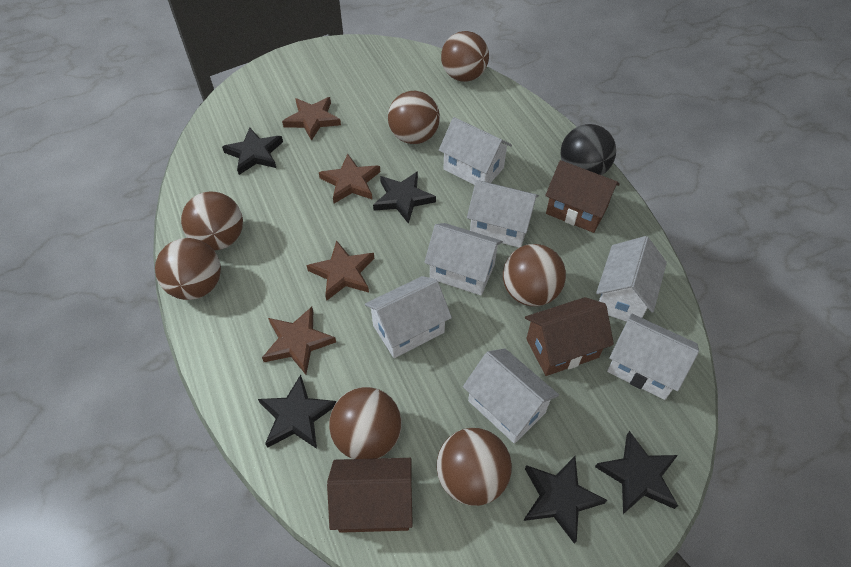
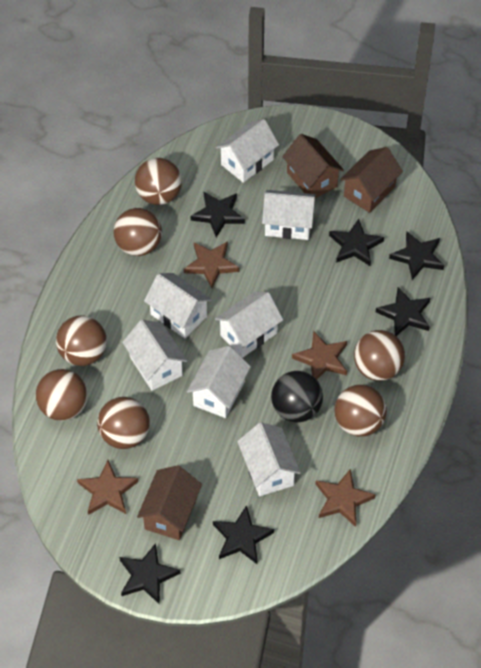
black star: 5 -> 6

